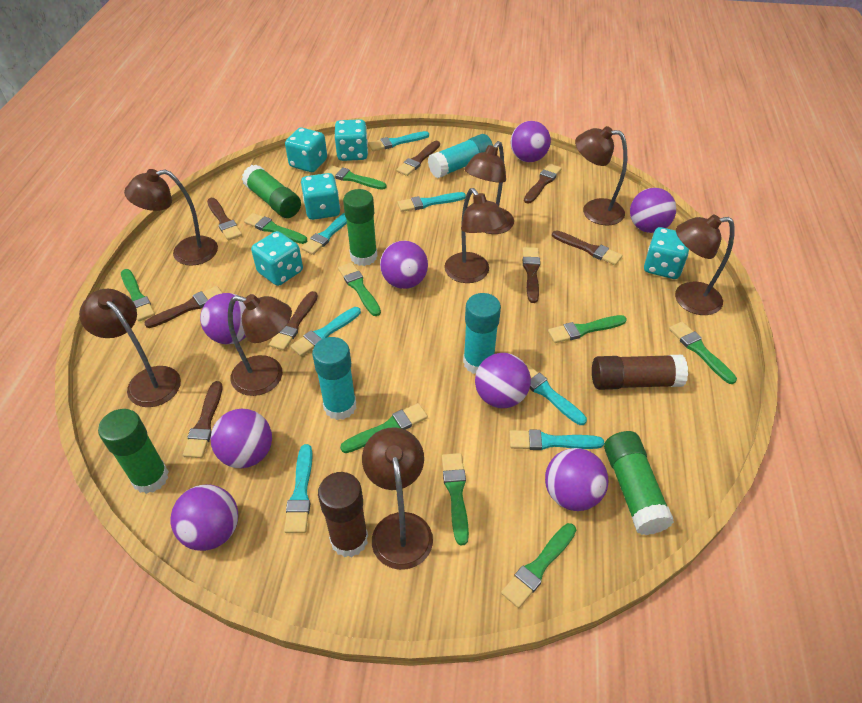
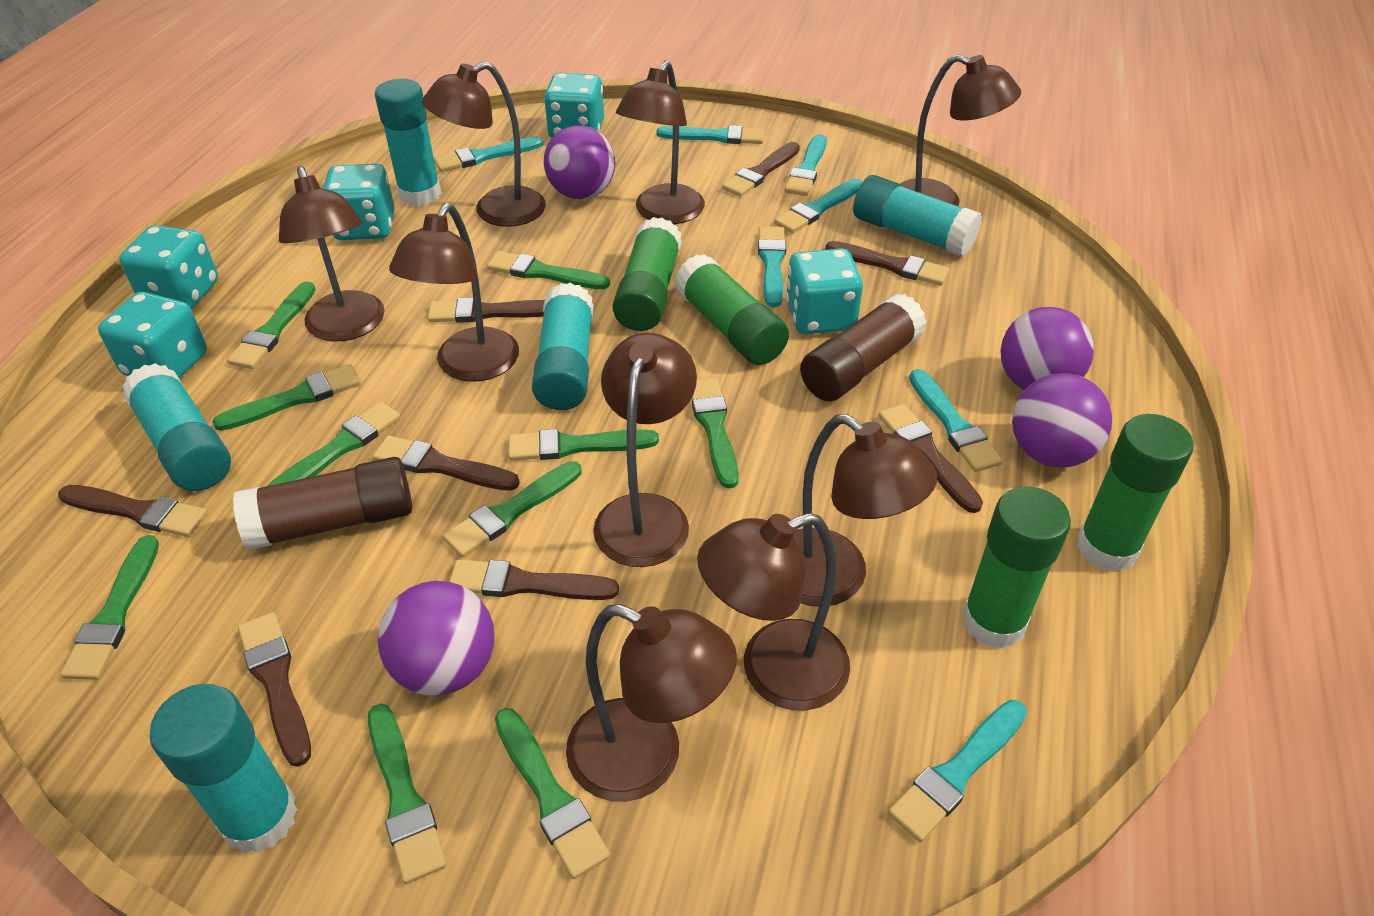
brown lamp: 8 -> 9
green brush: 9 -> 10
purple ball: 8 -> 4
turquoise glue stick: 3 -> 5

